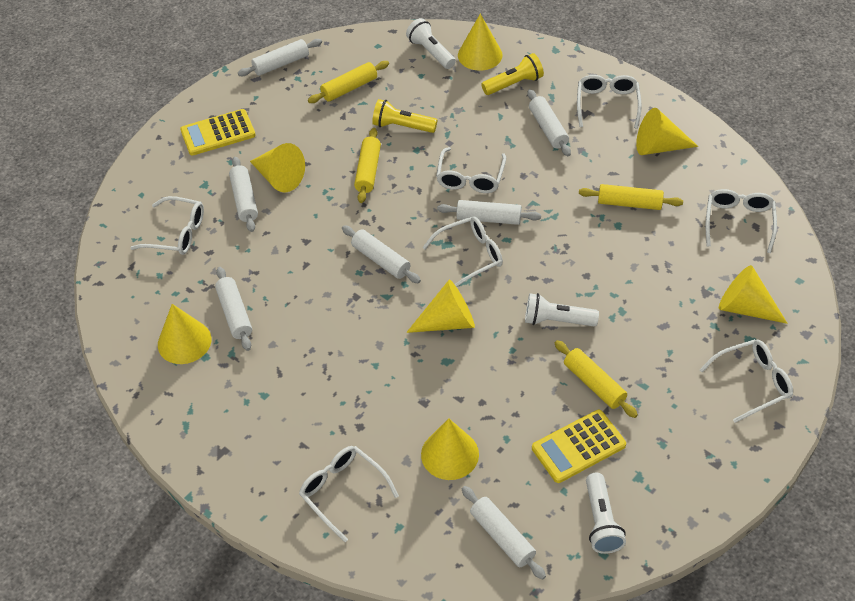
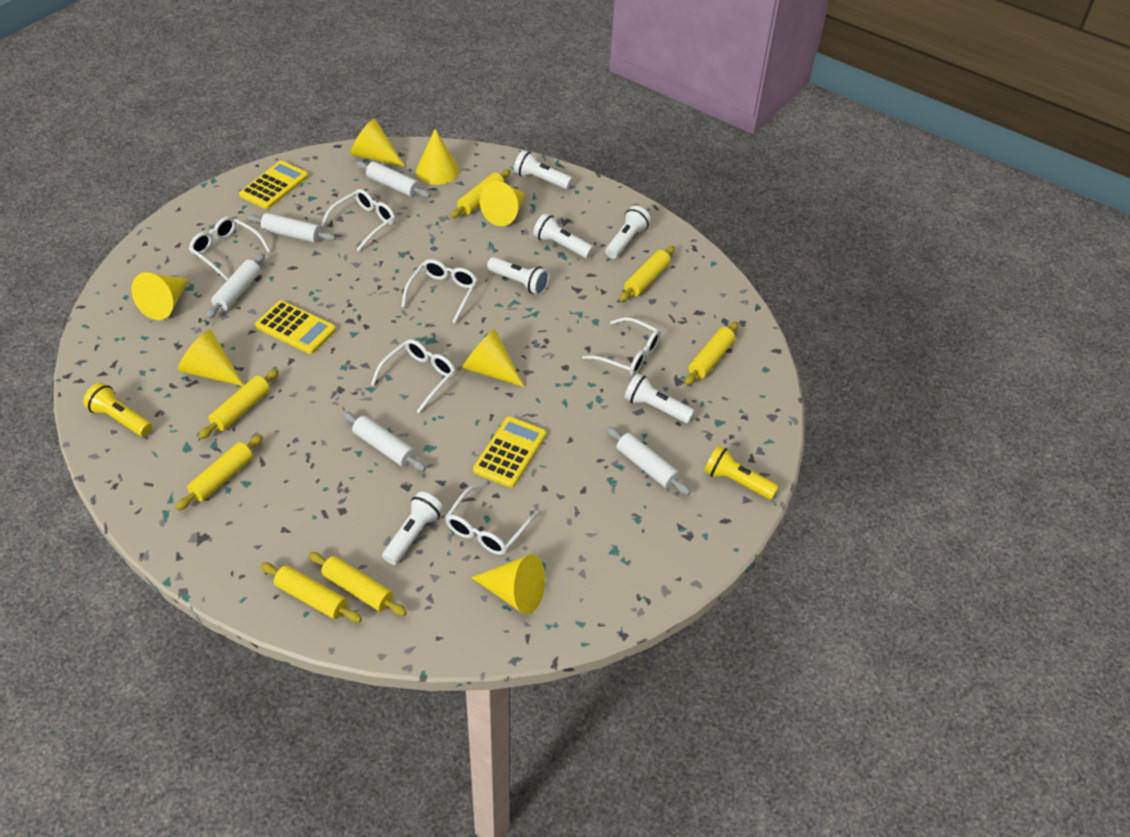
white flashlight: 3 -> 6
white glasses: 7 -> 6
white rolling pin: 7 -> 5
yellow calculator: 2 -> 3
yellow rolling pin: 4 -> 7

